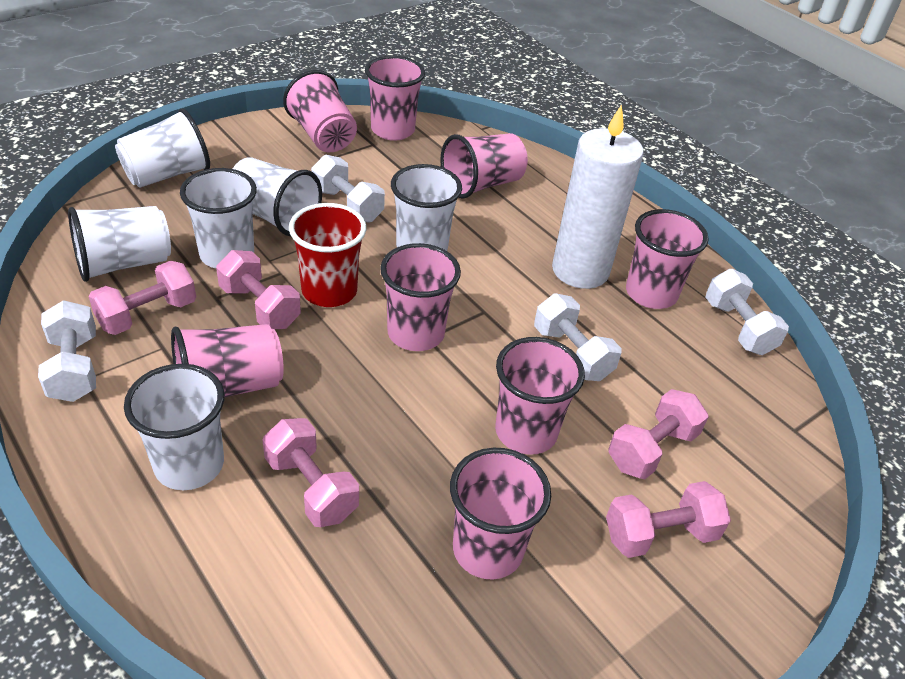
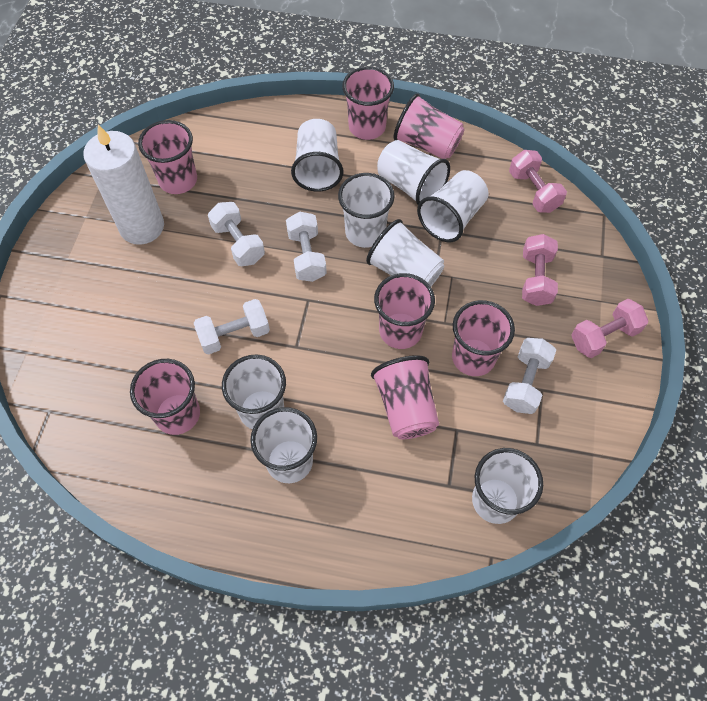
pink cup: 8 -> 7
pink dumbbell: 5 -> 3
red cup: 1 -> 0
white cup: 6 -> 8

